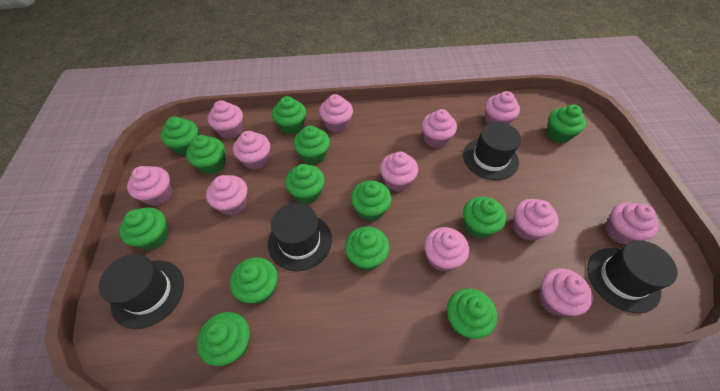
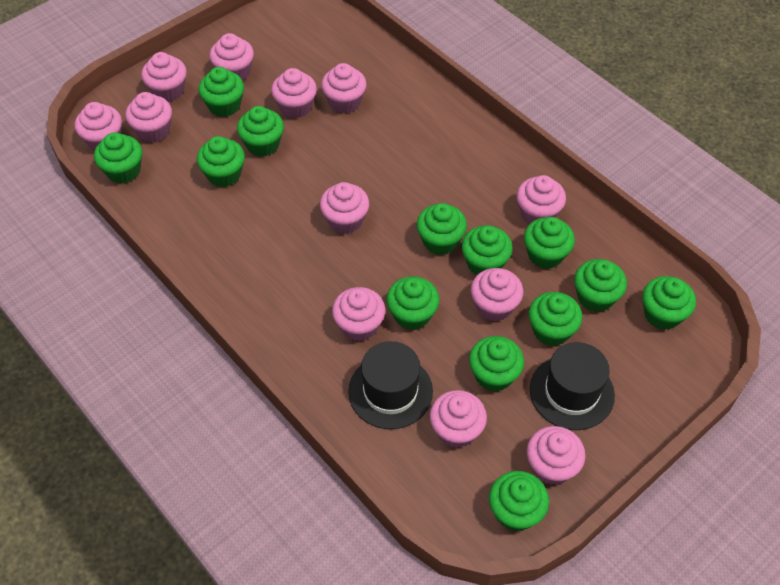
black hat: 4 -> 2

